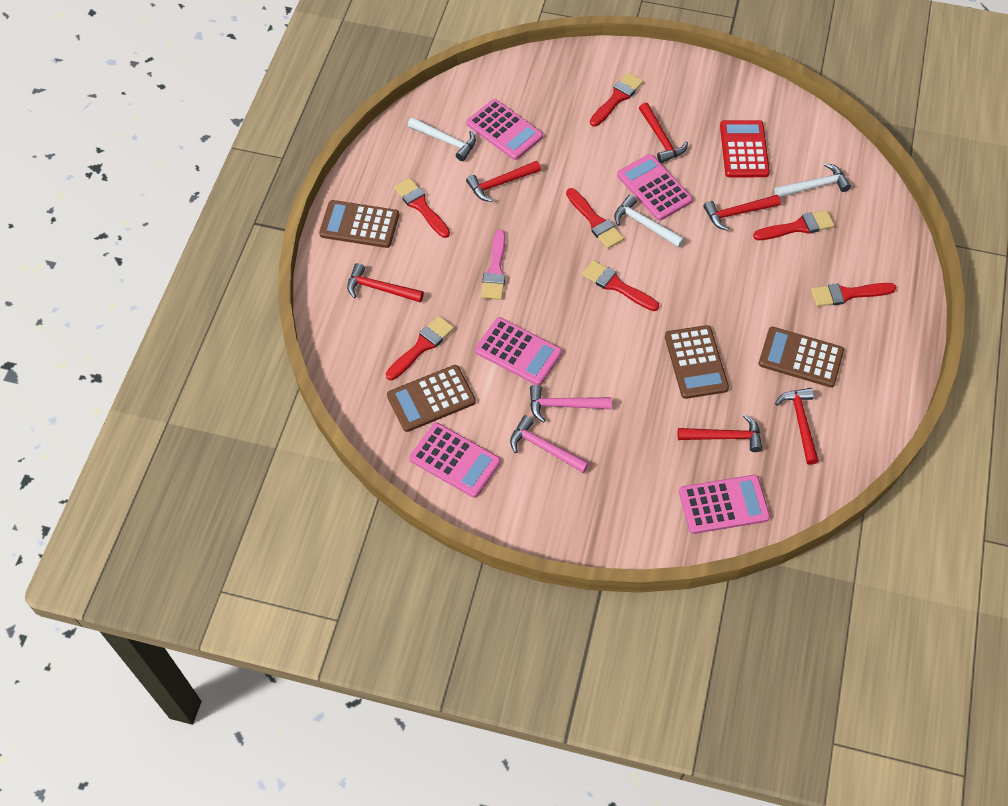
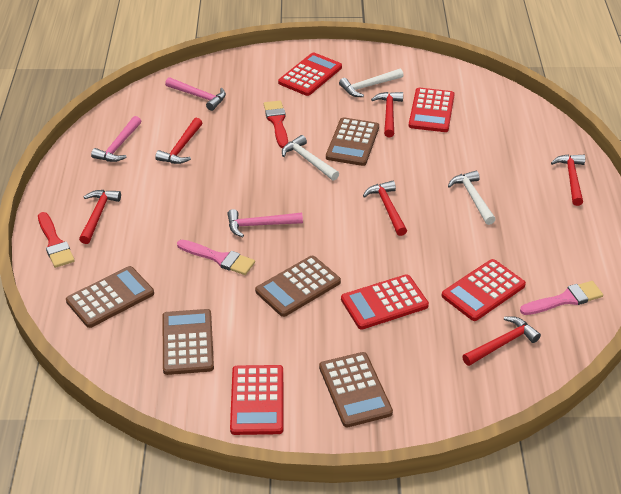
brown calculator: 4 -> 5
pink brush: 1 -> 2
pink calculator: 5 -> 0
pink hammer: 2 -> 3
red brush: 7 -> 2
red calculator: 1 -> 5

